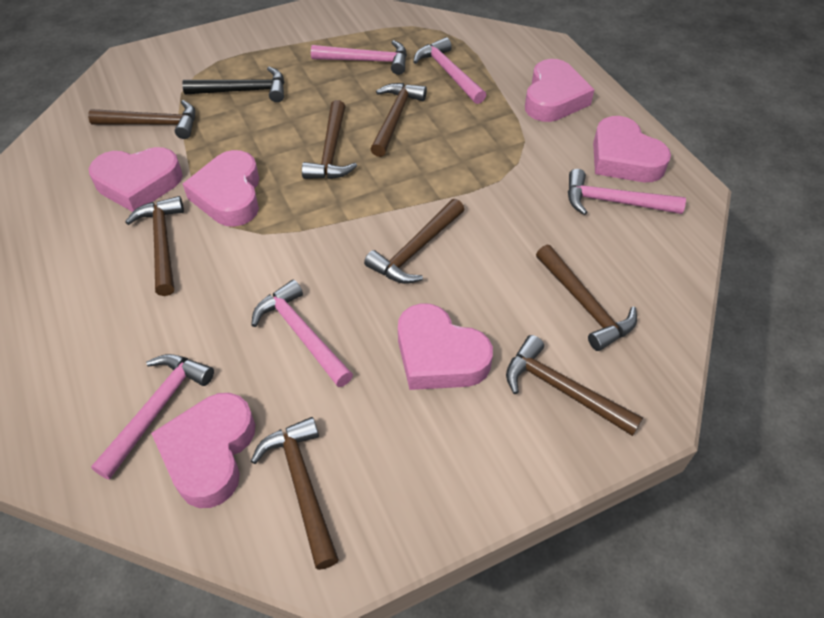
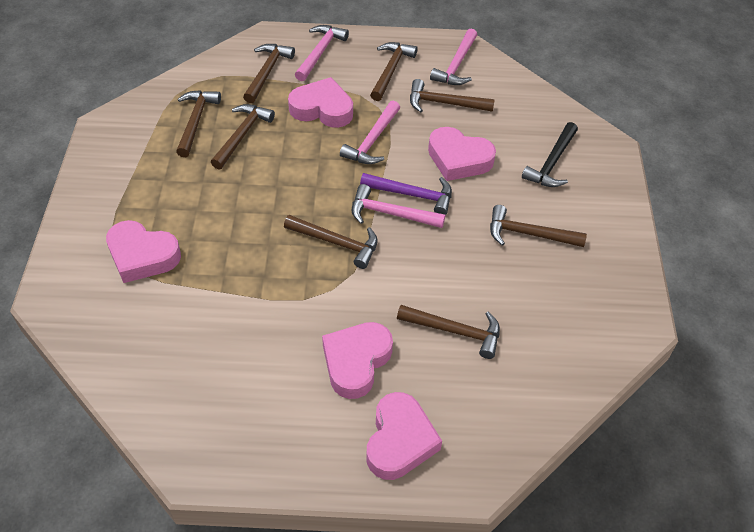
pink hammer: 5 -> 4
pink heart: 6 -> 5
purple hammer: 0 -> 1

